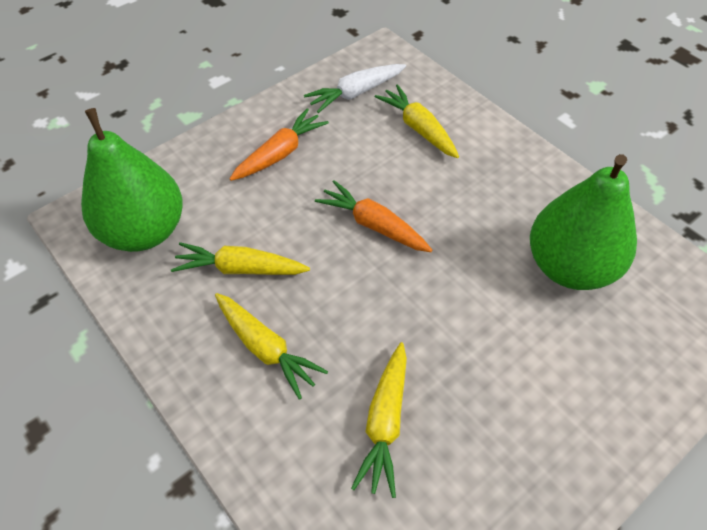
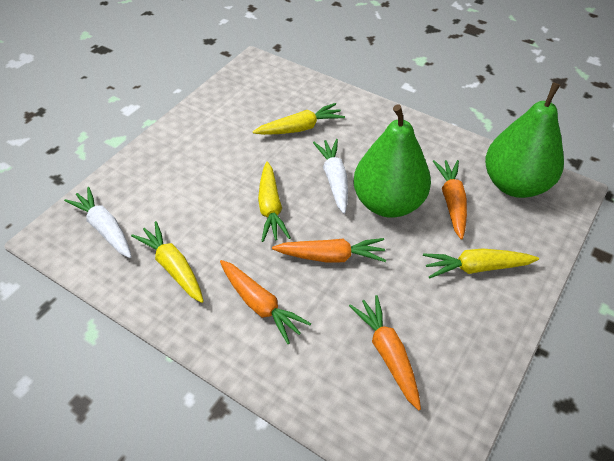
orange carrot: 2 -> 4
white carrot: 1 -> 2

